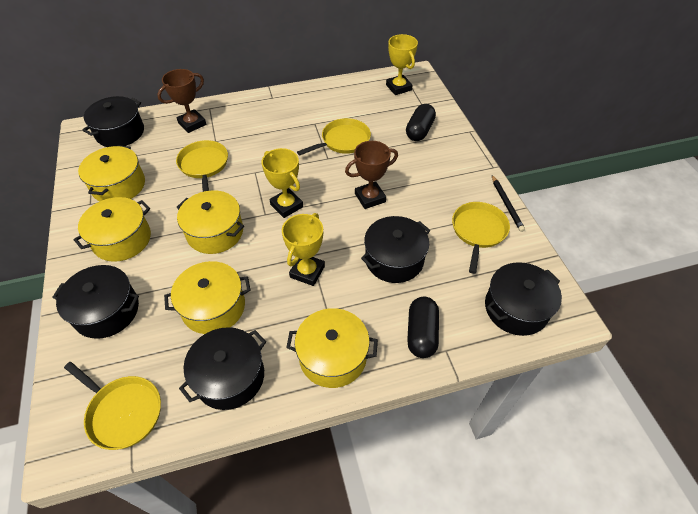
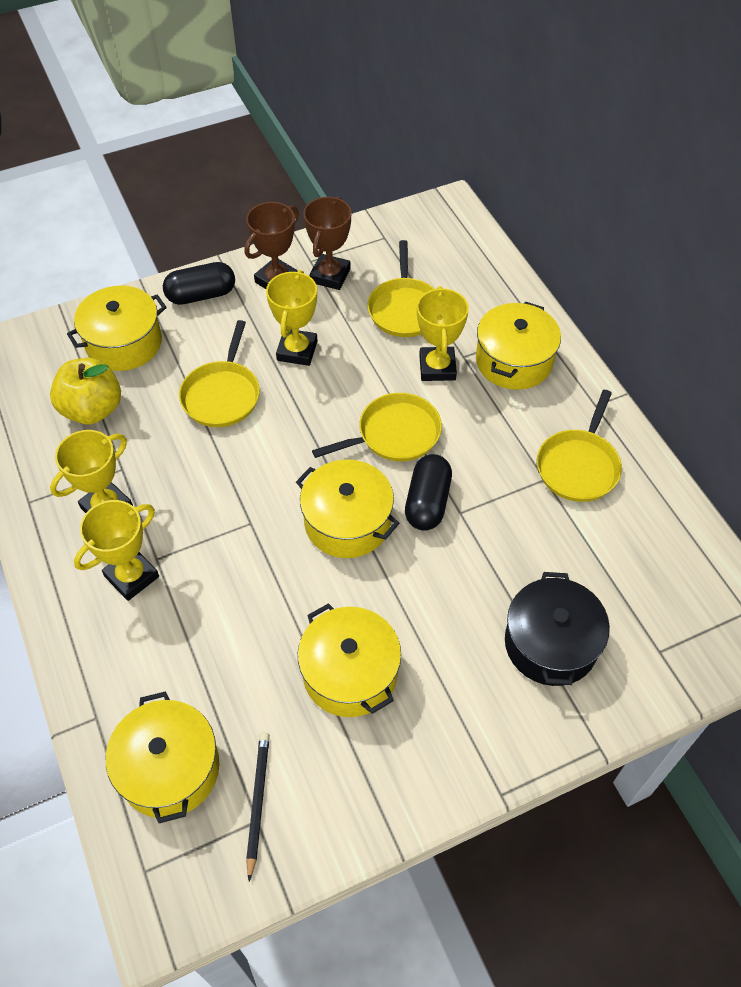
black pot: 5 -> 1
yellow apple: 0 -> 1
yellow trophy: 3 -> 4

